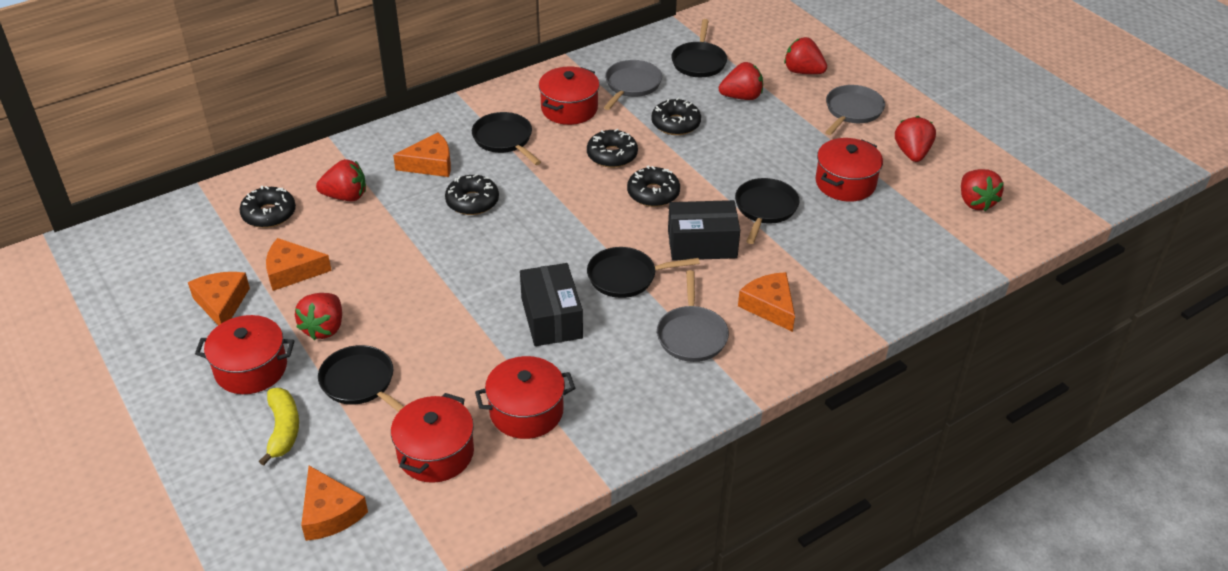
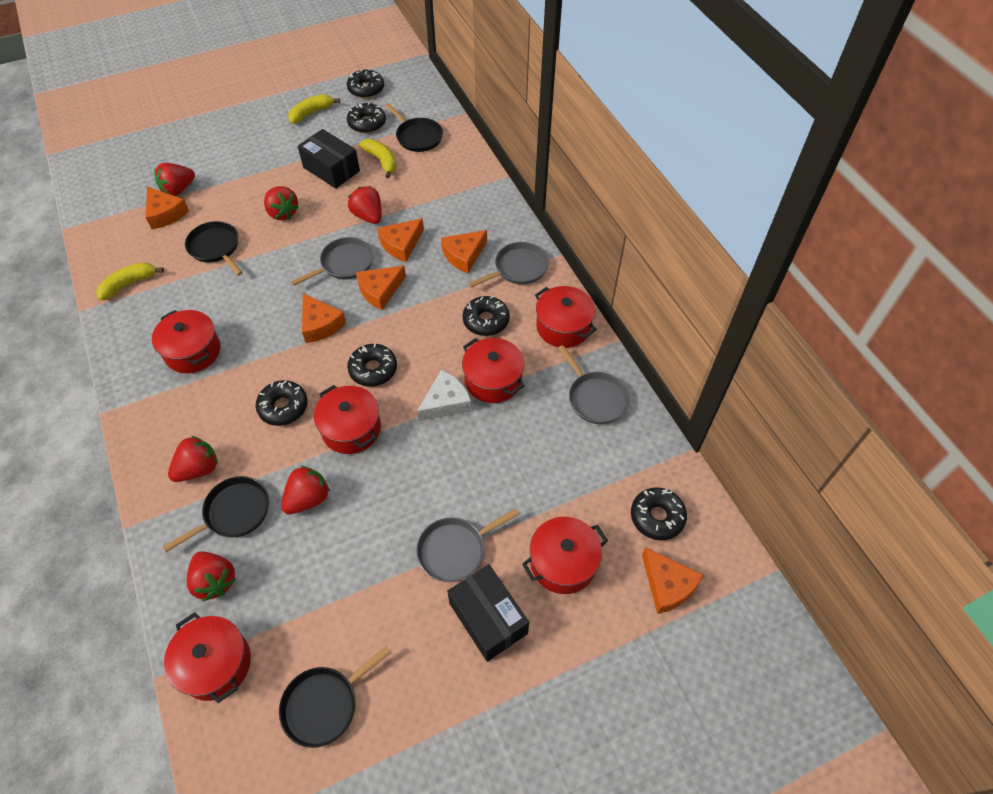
black donut: 5 -> 6
black pan: 5 -> 4
grey pan: 3 -> 4
orange cheese: 5 -> 6
red pot: 5 -> 6
white cheese: 0 -> 1
yellow banana: 1 -> 3

